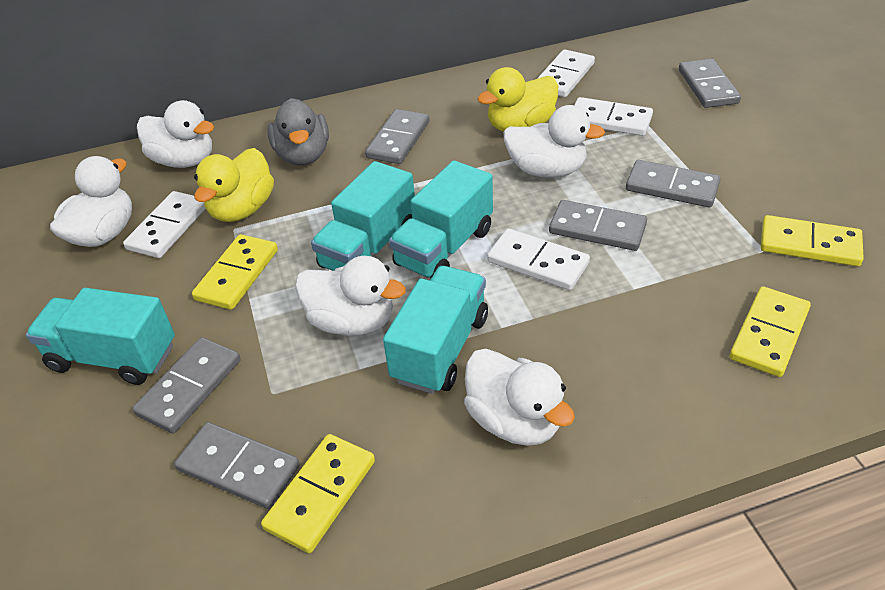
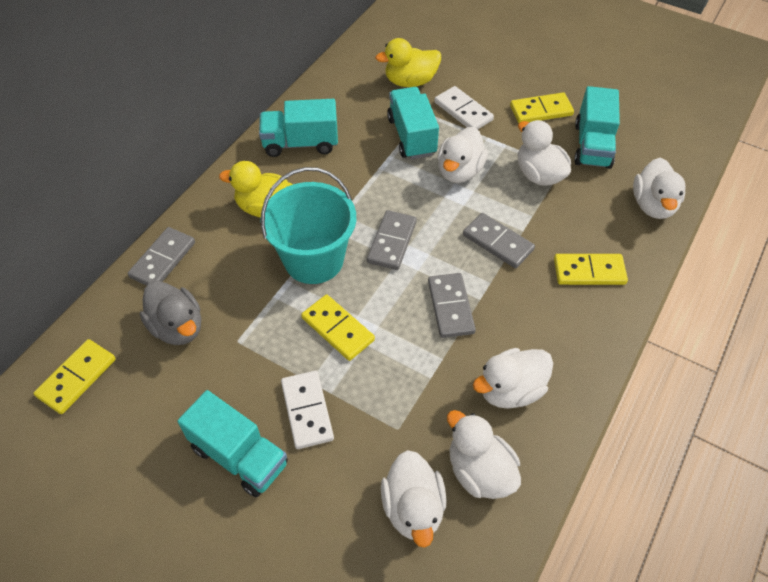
grey domino: 6 -> 4
turquoise bucket: 0 -> 1
white domino: 4 -> 2
white duck: 5 -> 6

